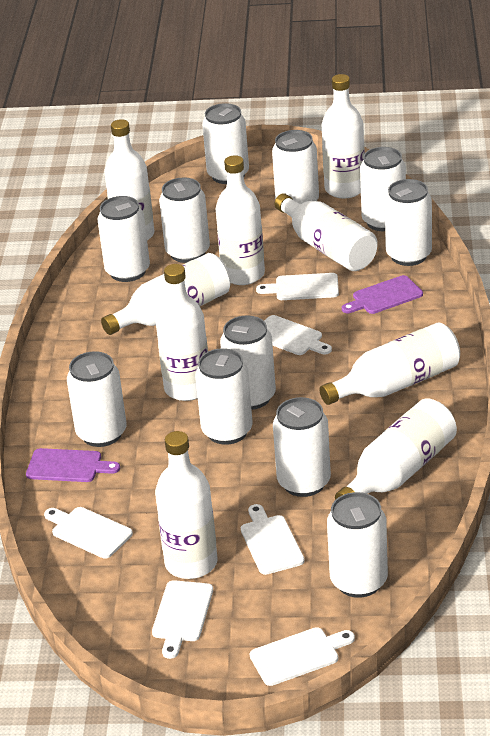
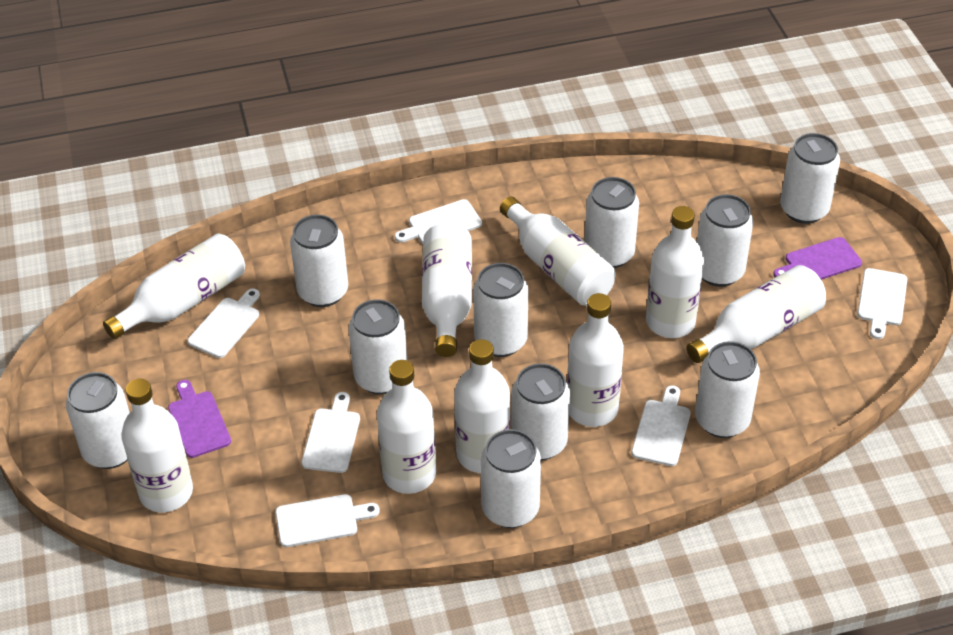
white can: 11 -> 10

